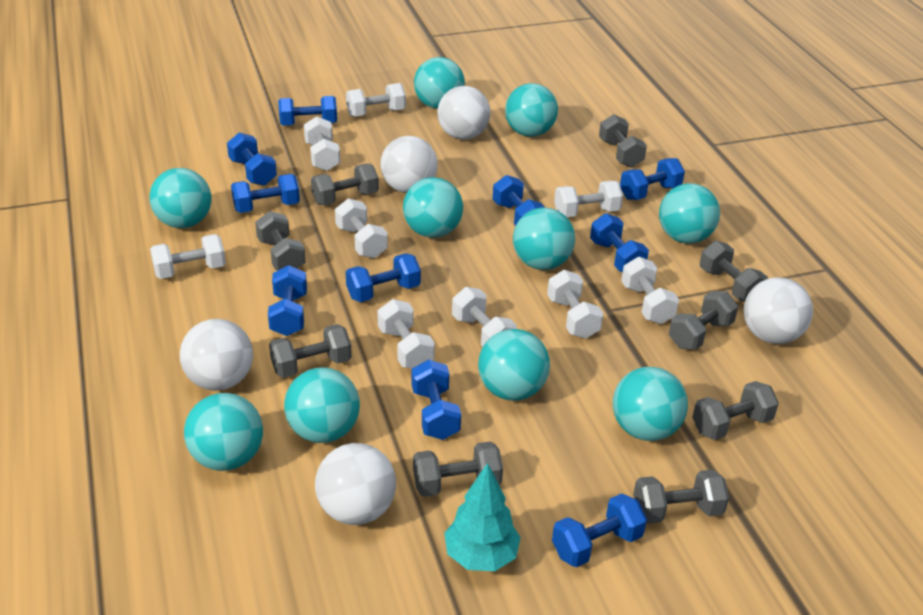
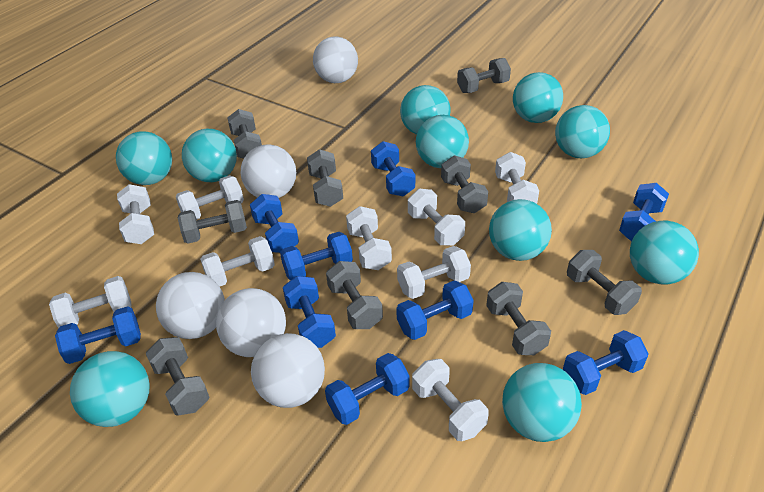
blue dumbbell: 10 -> 9
turquoise tree: 1 -> 0

